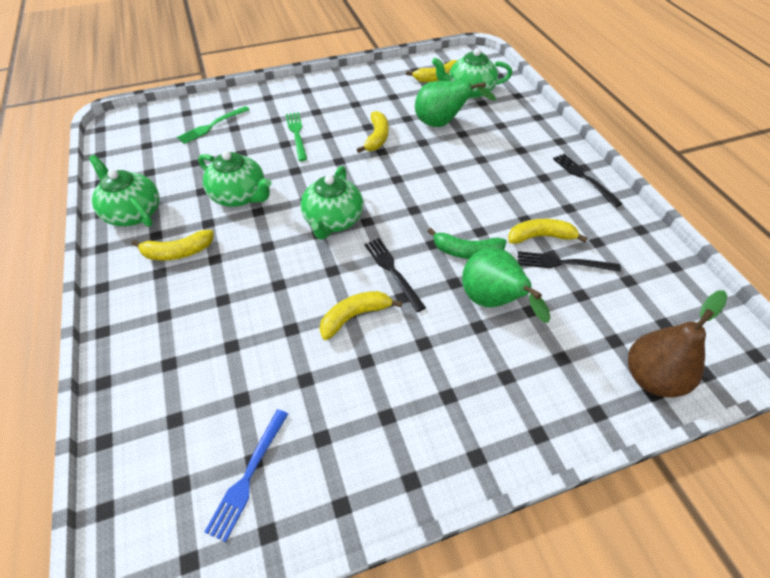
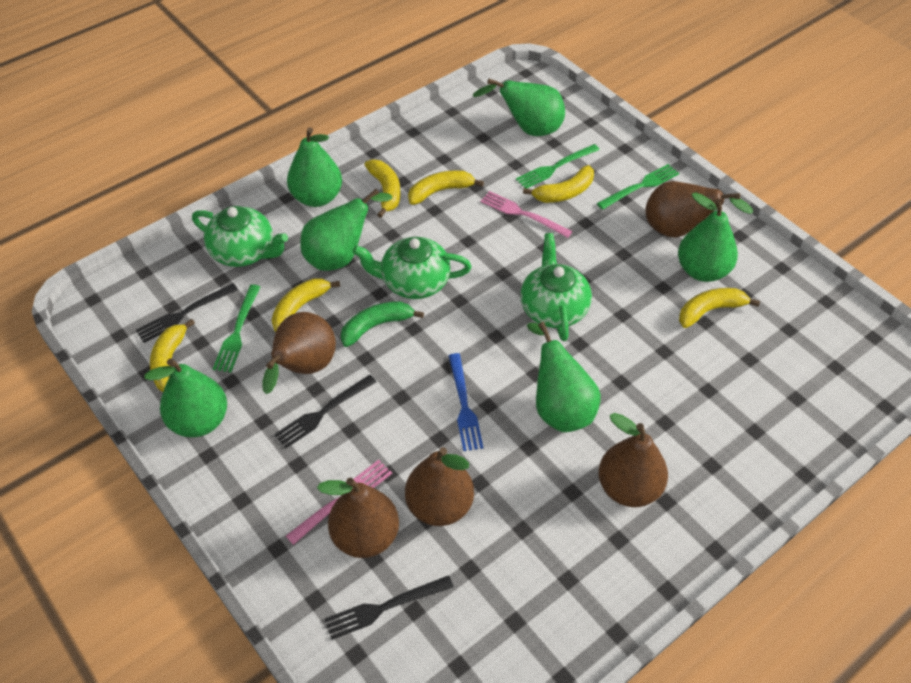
brown pear: 1 -> 5
green fork: 2 -> 3
green pear: 2 -> 6
green teapot: 4 -> 3
pink fork: 0 -> 2
yellow banana: 5 -> 6

